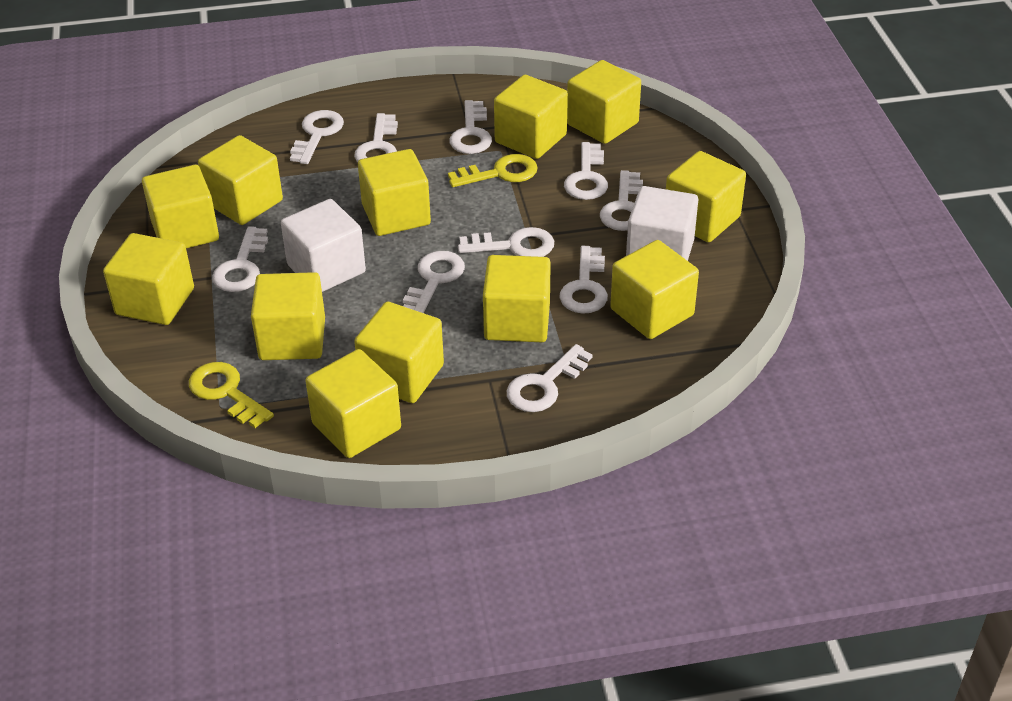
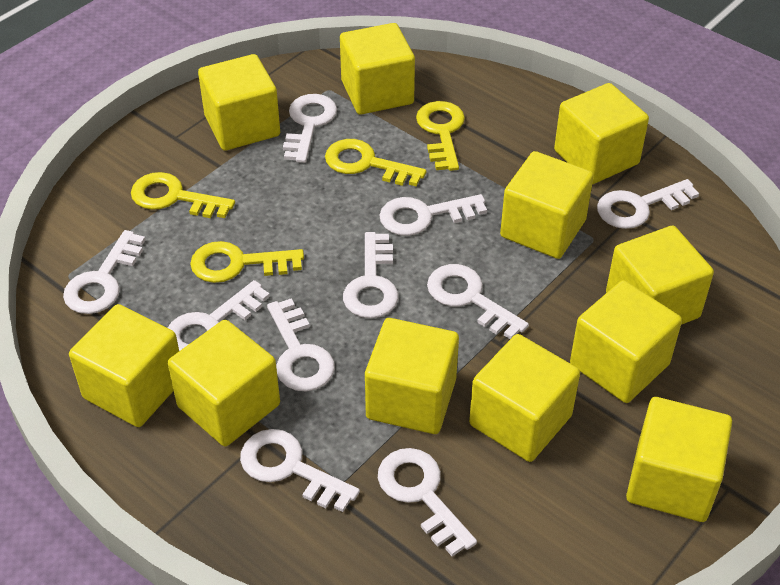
white cube: 2 -> 0
yellow cube: 12 -> 11
yellow key: 2 -> 4

